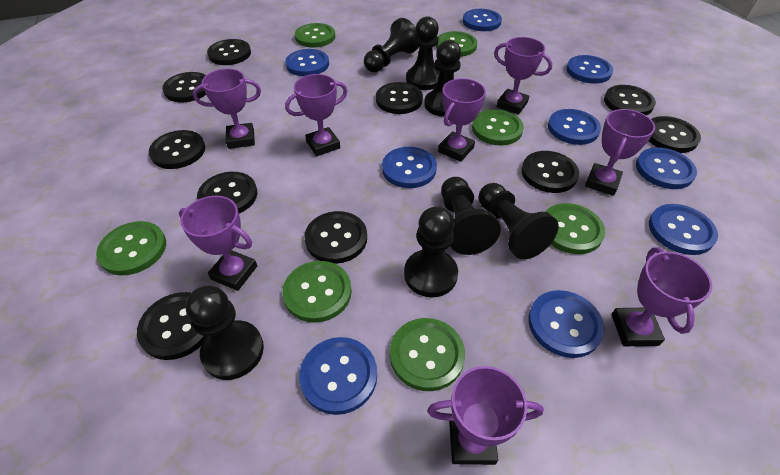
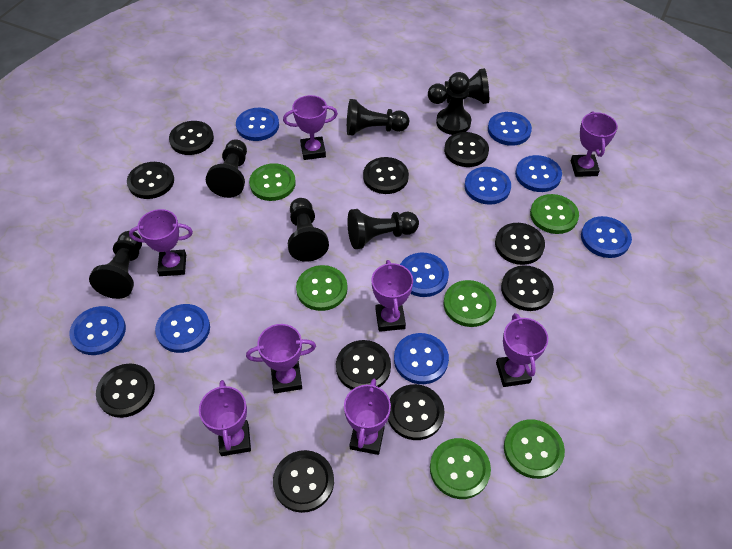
green button: 7 -> 6

